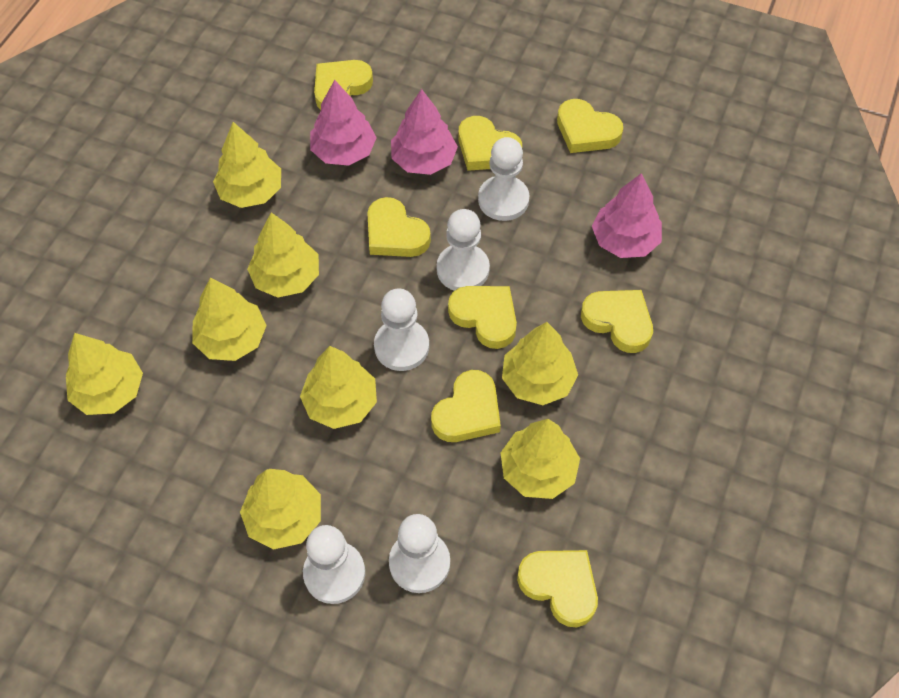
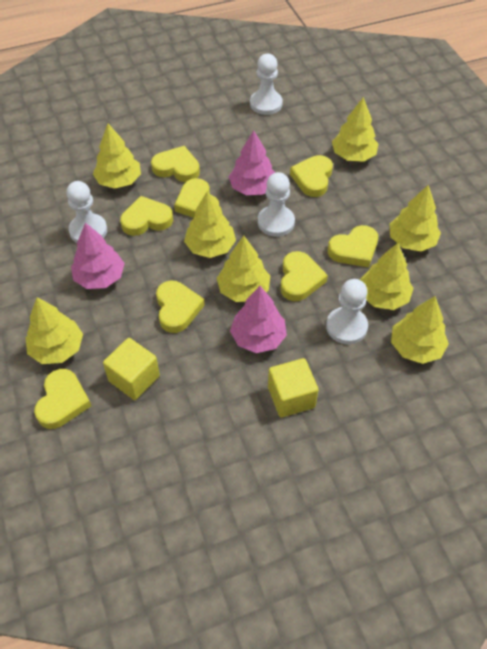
white pawn: 5 -> 4
yellow cube: 0 -> 2

